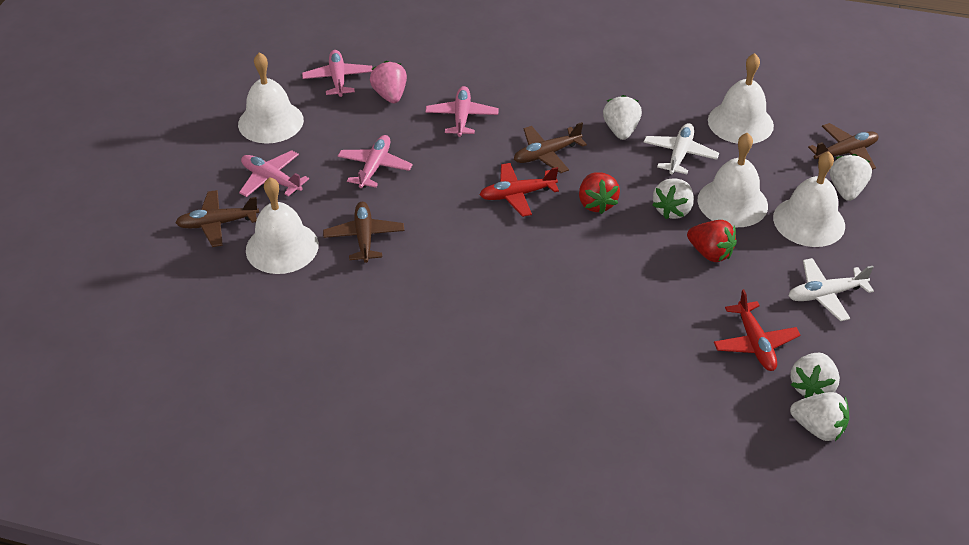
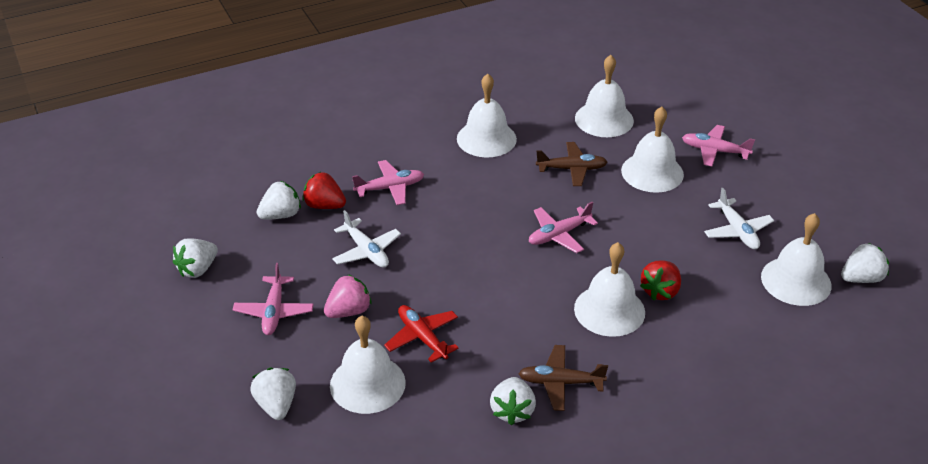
brown plane: 4 -> 2
red plane: 2 -> 1
white bell: 5 -> 6

